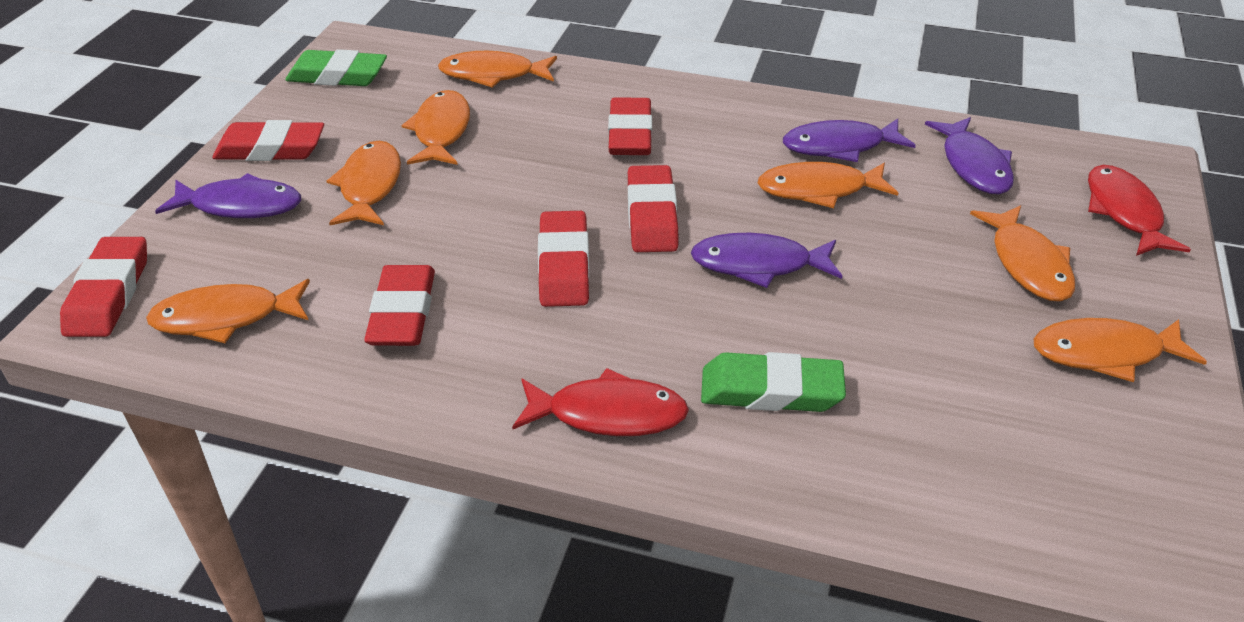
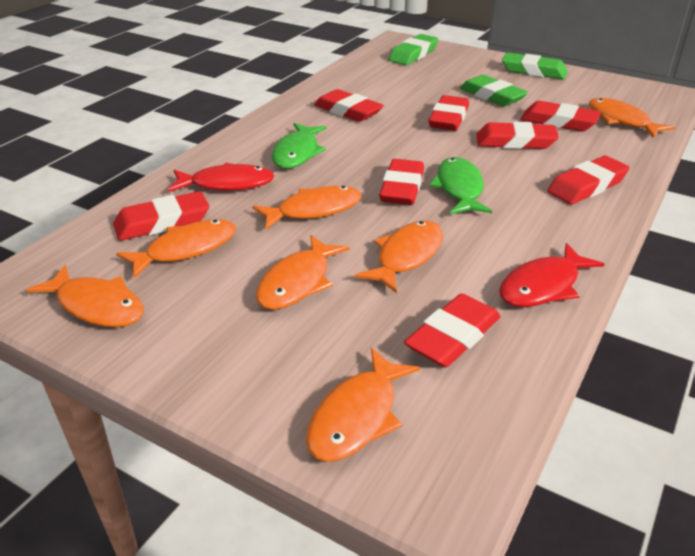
green eraser: 2 -> 3
green fish: 0 -> 2
purple fish: 4 -> 0
red eraser: 6 -> 8

